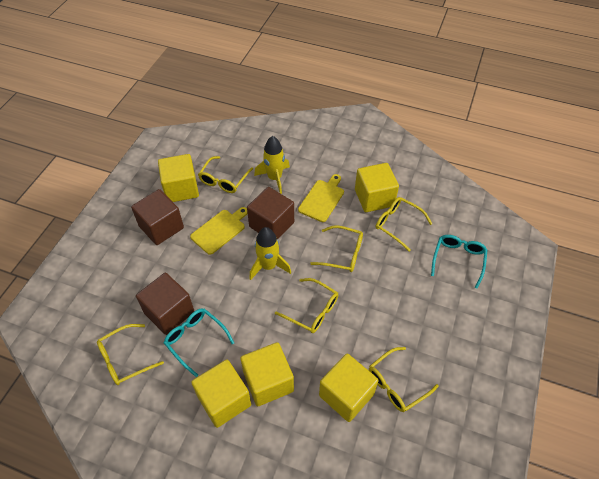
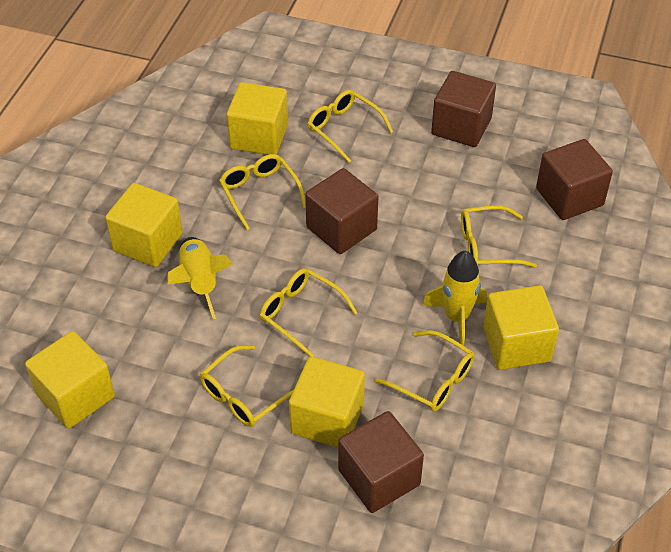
brown cube: 3 -> 4
turquoise glasses: 2 -> 0
yellow cutting board: 2 -> 0

